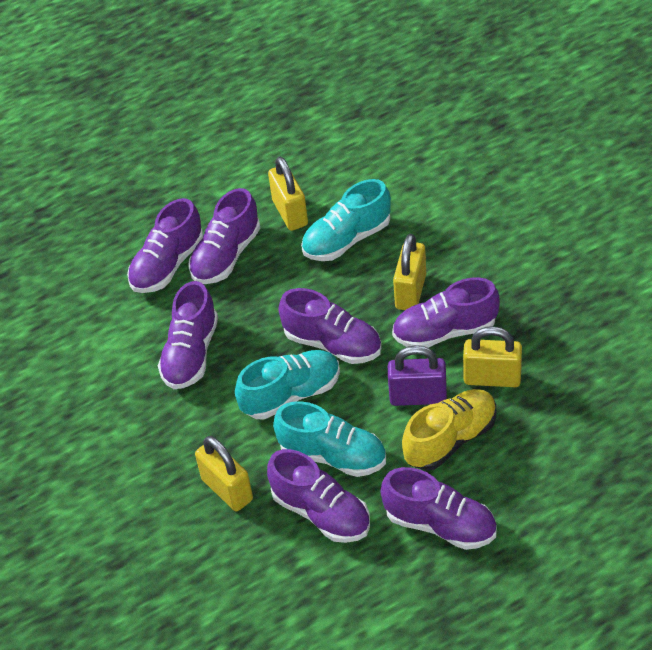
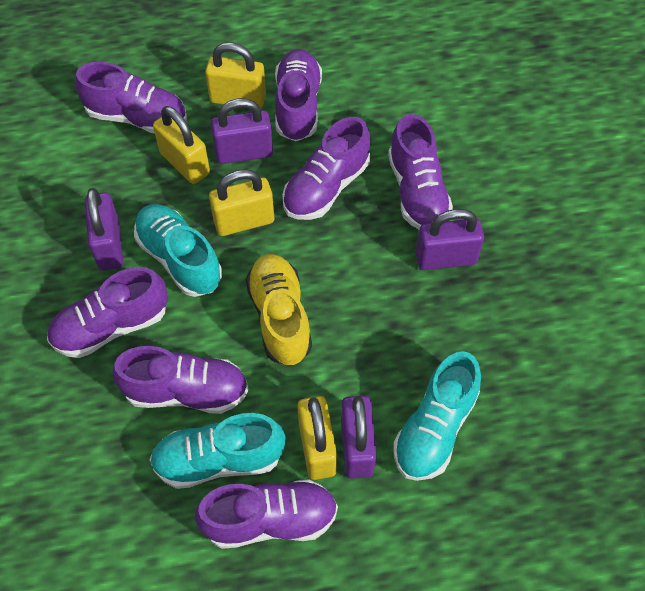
purple padlock: 1 -> 4

